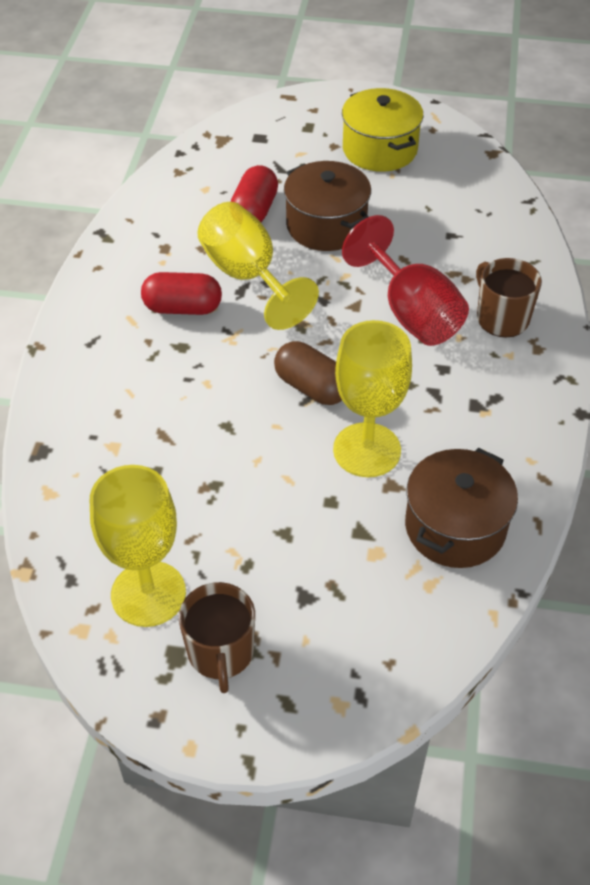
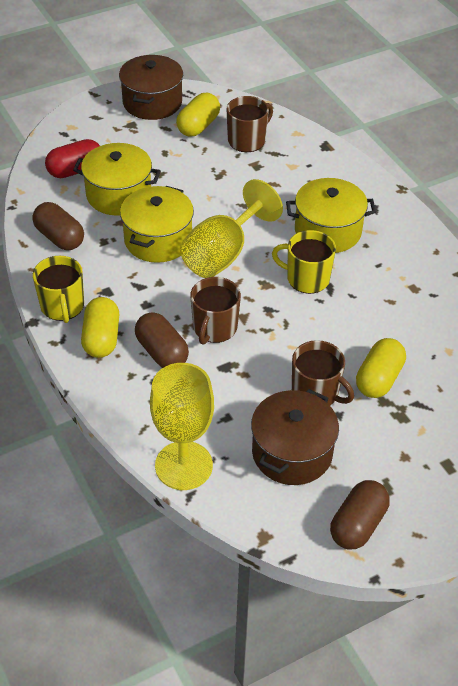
brown capsule: 1 -> 3
brown mug: 2 -> 3
red capsule: 2 -> 1
red goblet: 1 -> 0
yellow capsule: 0 -> 3
yellow goblet: 3 -> 2
yellow mug: 0 -> 2
yellow pot: 1 -> 3

